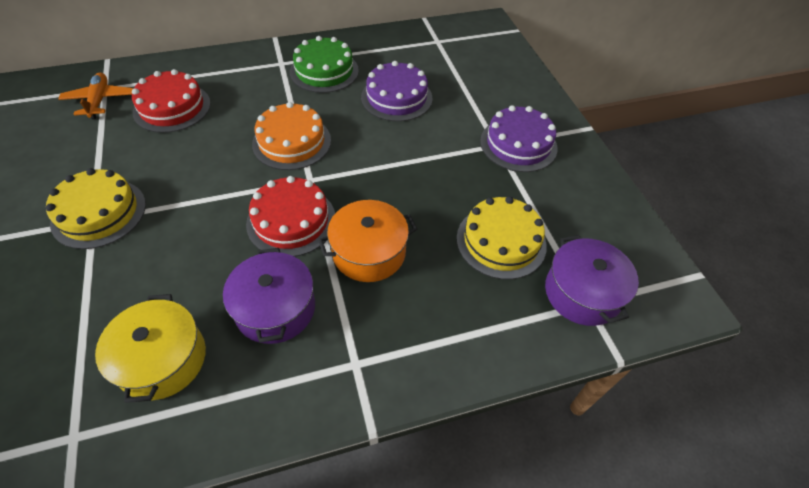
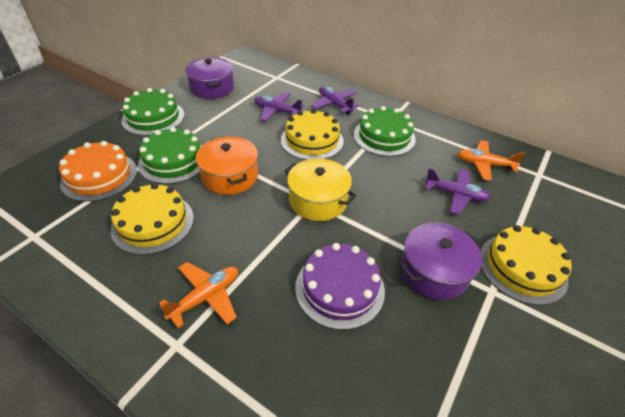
green cake: 1 -> 3
orange plane: 1 -> 2
purple cake: 2 -> 1
purple plane: 0 -> 3
red cake: 2 -> 0
yellow cake: 2 -> 3

